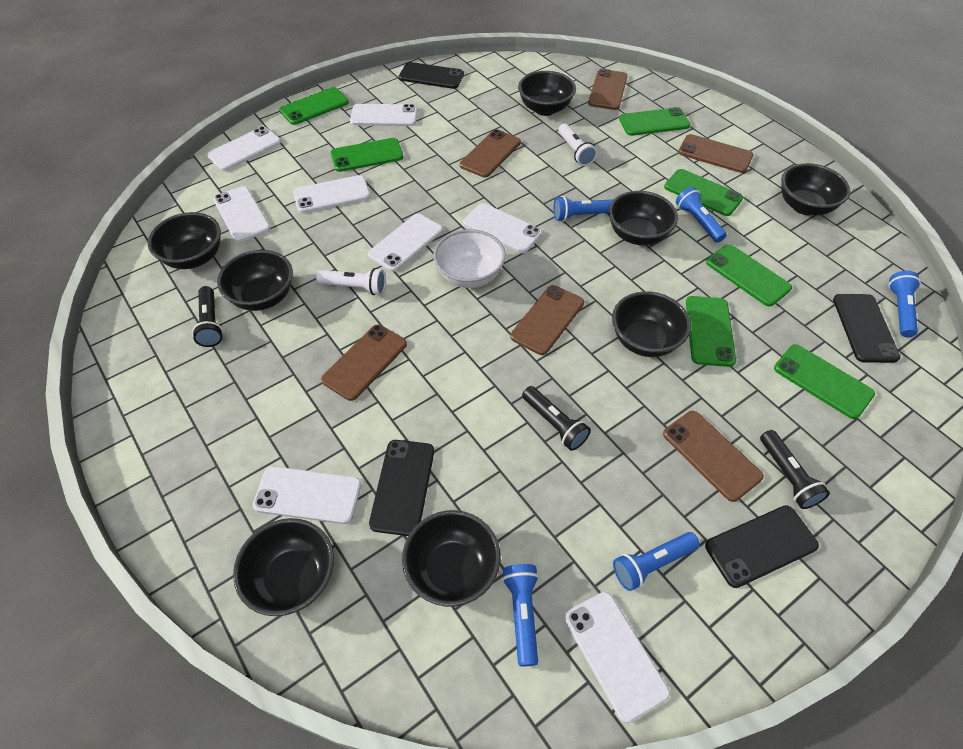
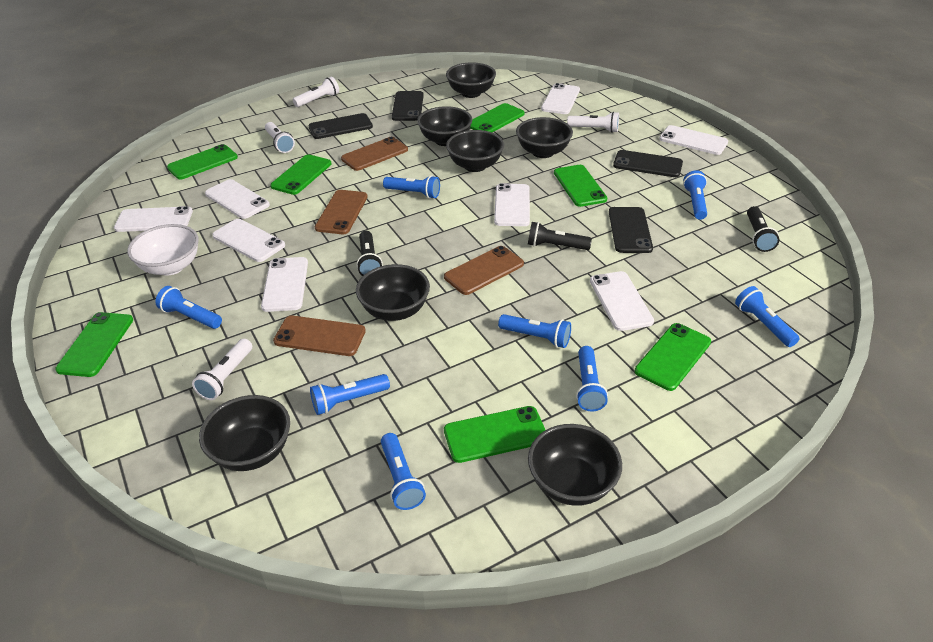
black bowl: 8 -> 7
blue flashlight: 5 -> 8
brown phone: 6 -> 4
white flashlight: 2 -> 4

